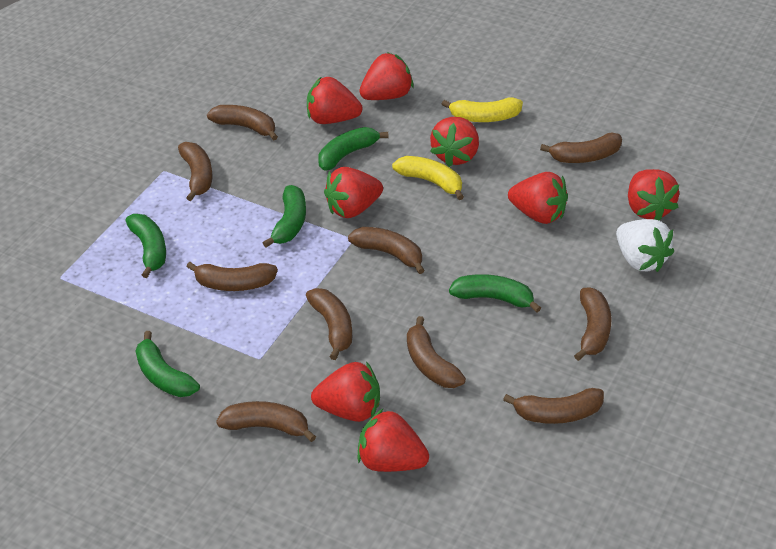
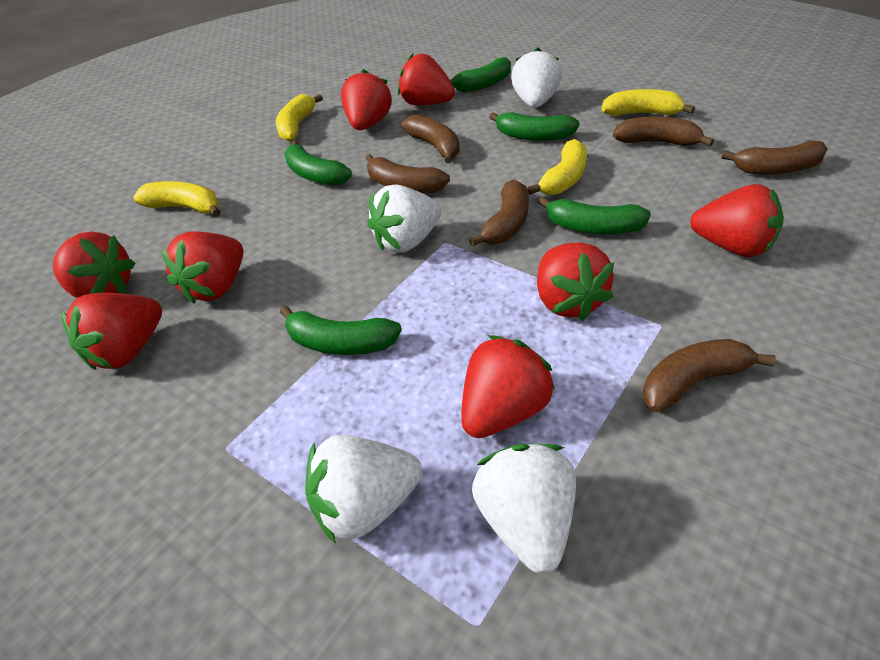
brown banana: 10 -> 6
white strawberry: 1 -> 4
yellow banana: 2 -> 4

